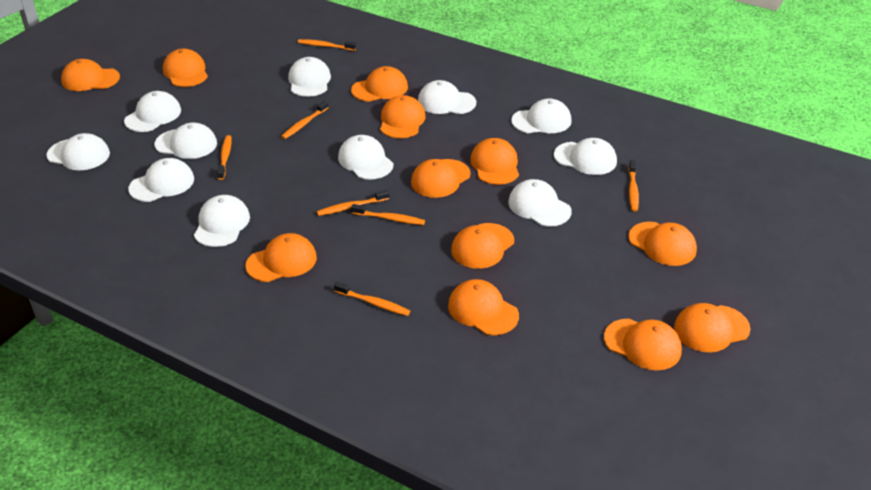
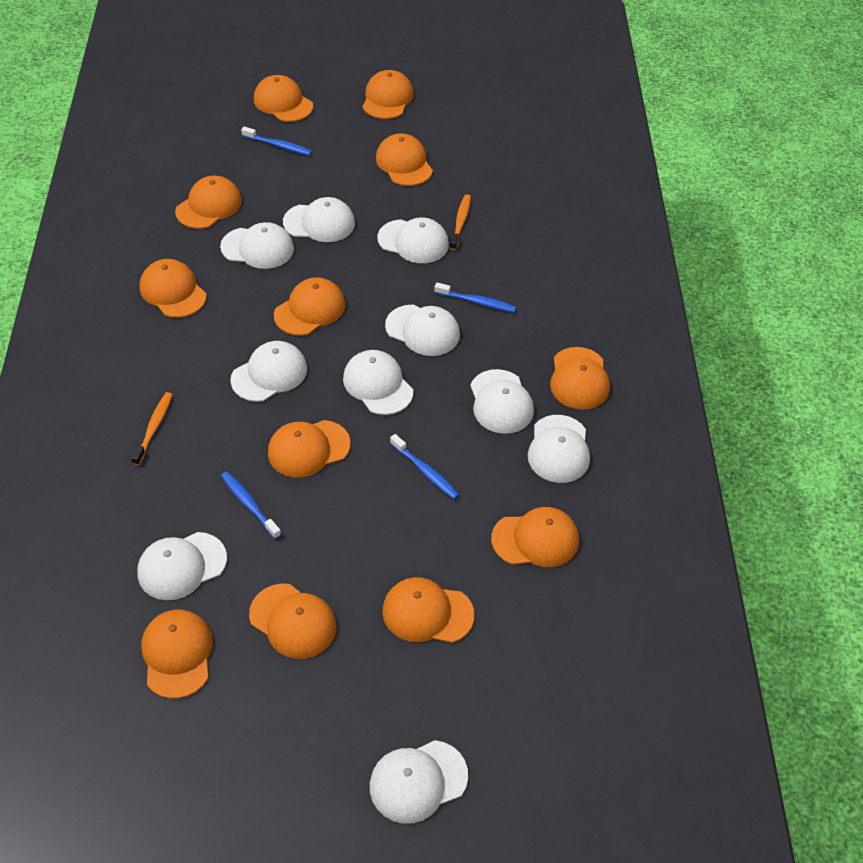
blue toothbrush: 0 -> 4
orange toothbrush: 7 -> 2
white cap: 11 -> 10

